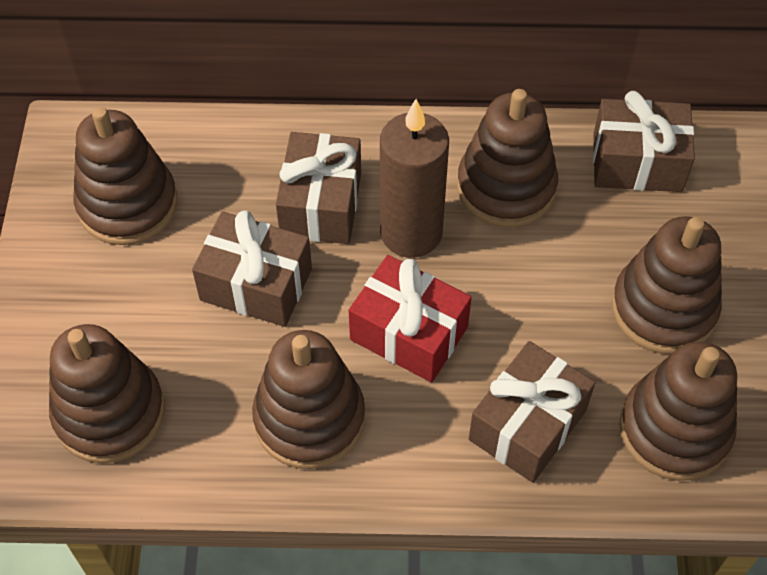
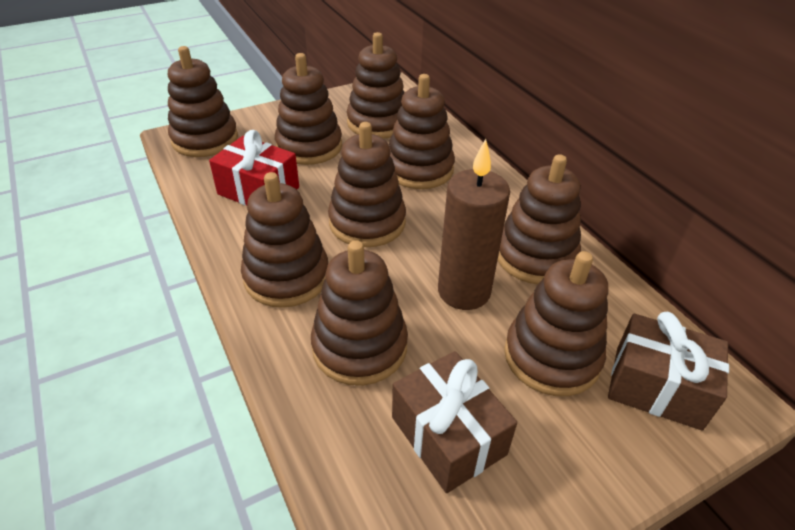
brown gift: 4 -> 2
brown stacking toy: 6 -> 9

